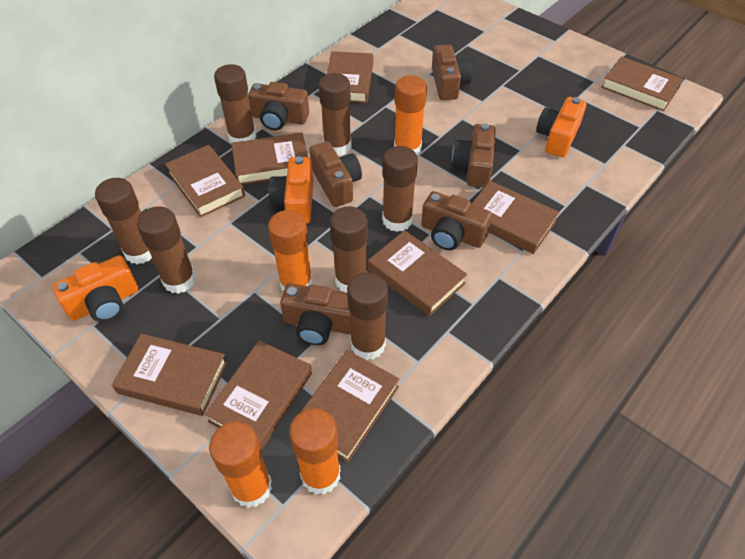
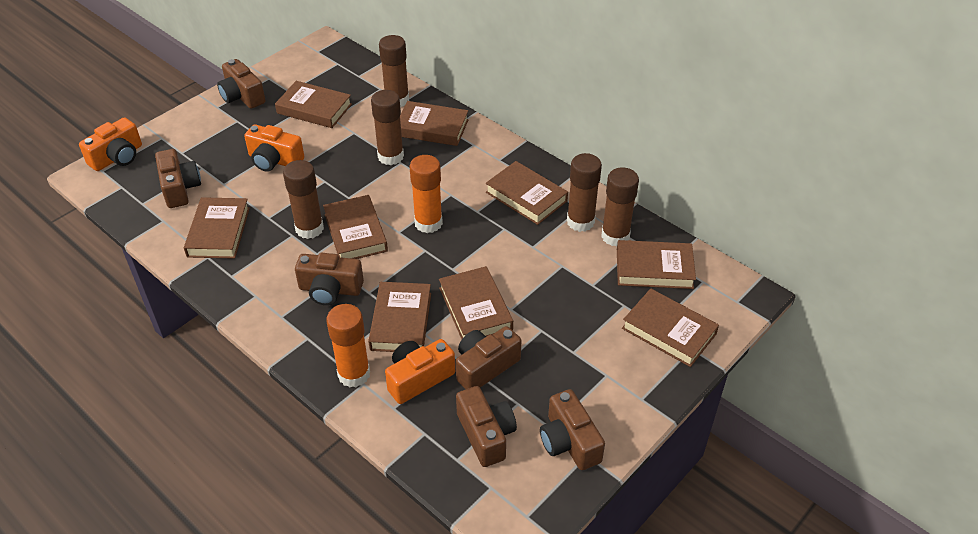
brown glue stick: 7 -> 5
orange glue stick: 4 -> 2

